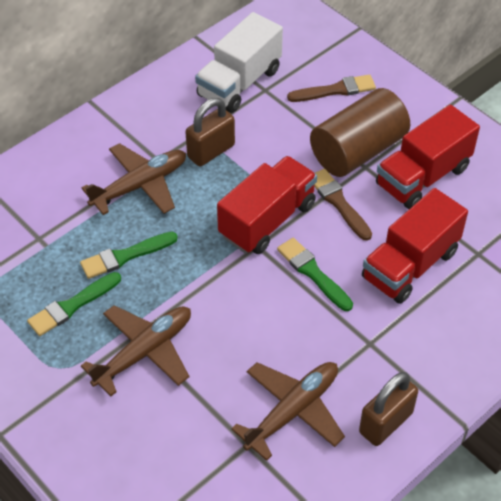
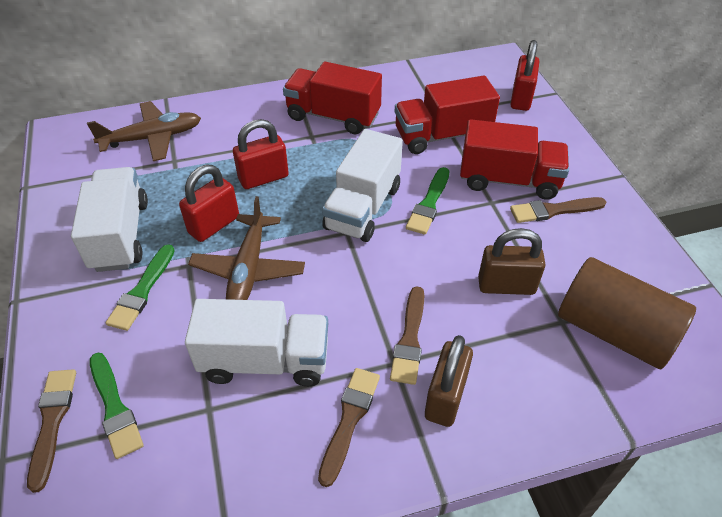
brown brush: 2 -> 4
brown plane: 3 -> 2
red padlock: 0 -> 3
white truck: 1 -> 3

